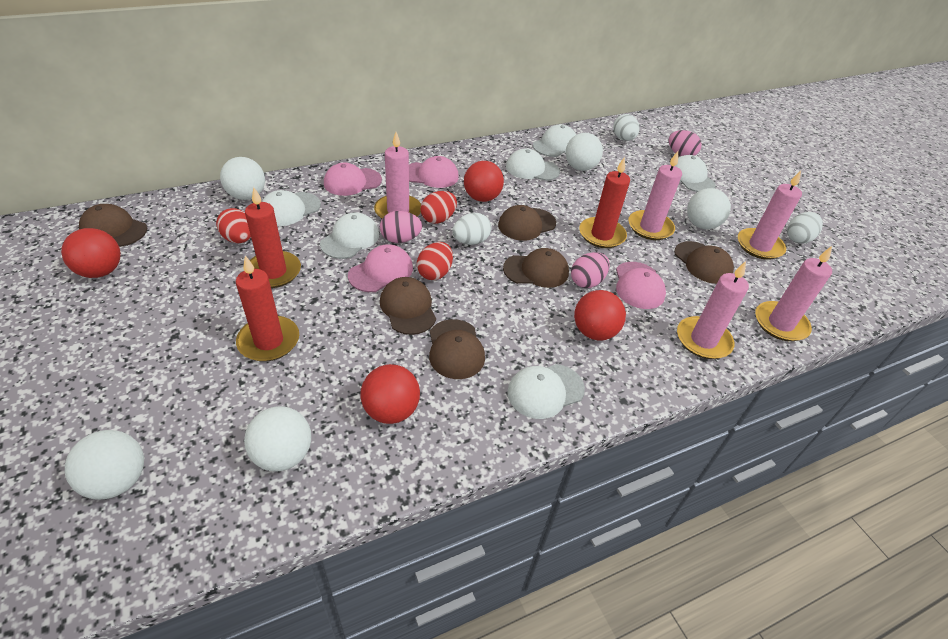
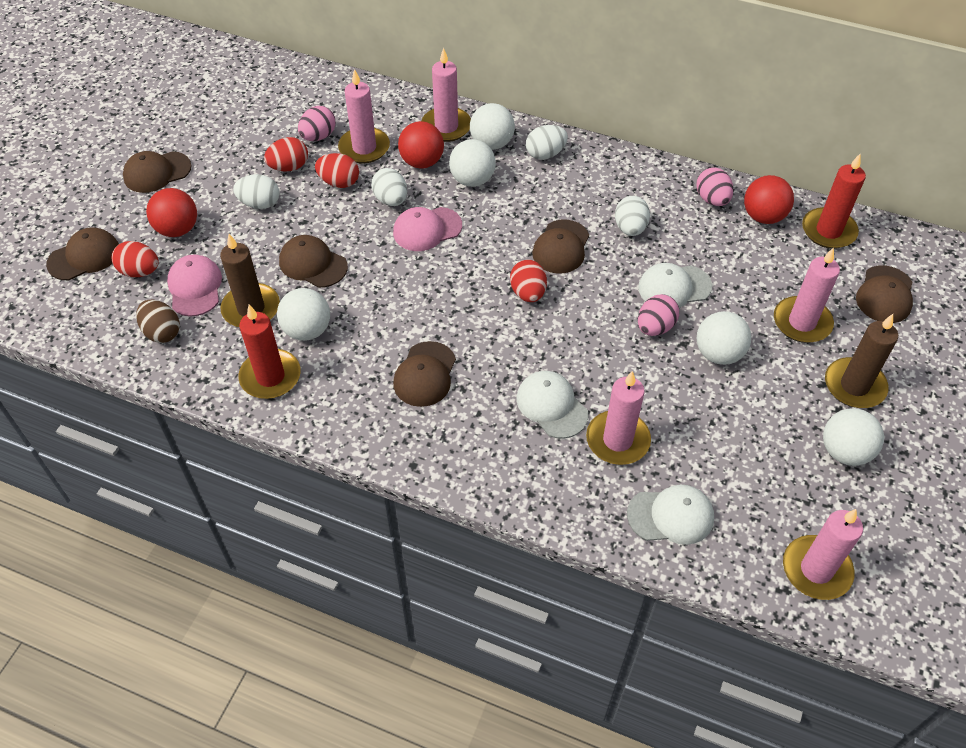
brown candle: 0 -> 2
brown egg: 0 -> 1
pink cap: 4 -> 2
red ball: 4 -> 3
red candle: 3 -> 2
red egg: 3 -> 4
white cap: 6 -> 3
white egg: 3 -> 4

